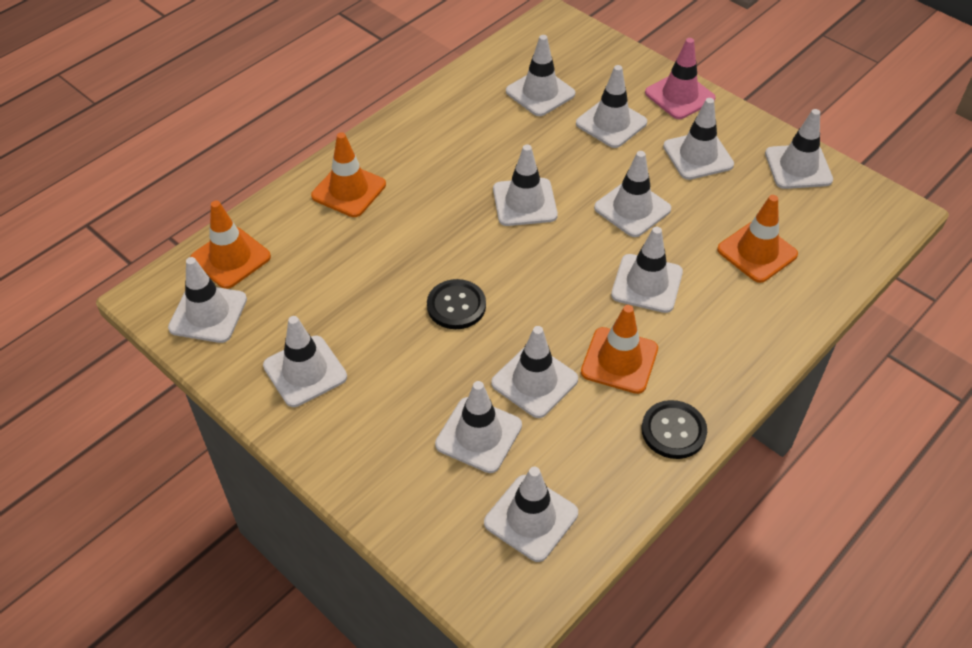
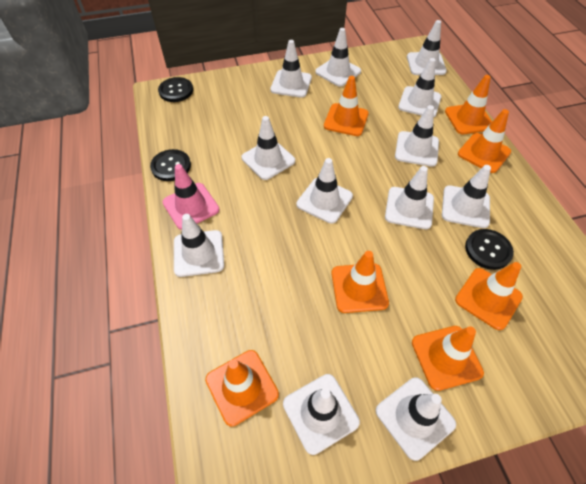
black button: 2 -> 3
orange traffic cone: 4 -> 7

